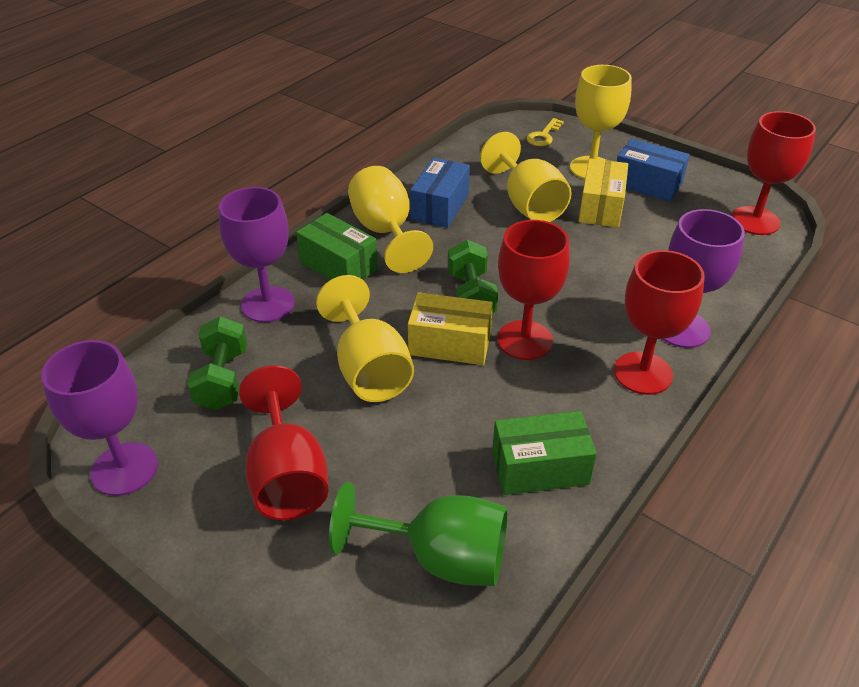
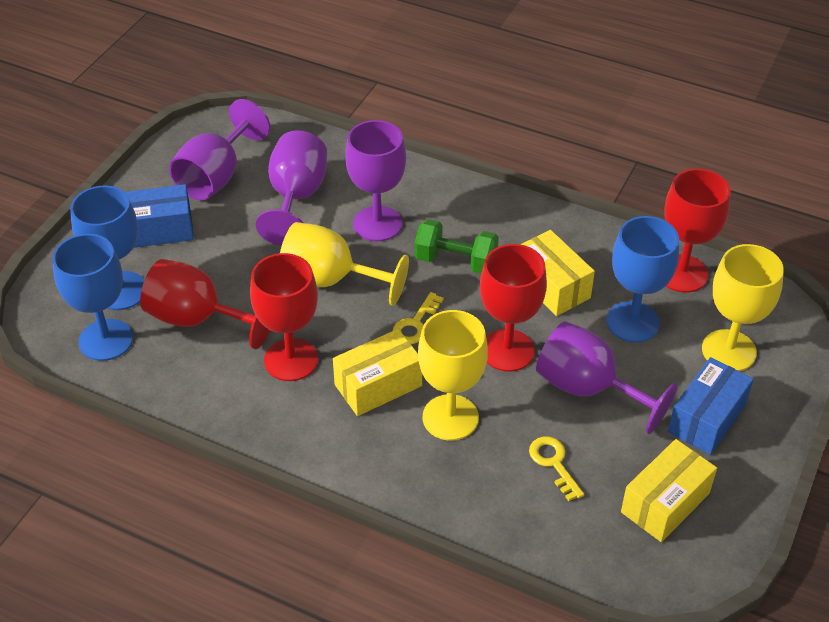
blue goblet: 0 -> 3
green box: 2 -> 0
green dumbbell: 2 -> 1
green goblet: 1 -> 0
purple goblet: 3 -> 4
yellow box: 2 -> 3
yellow goblet: 4 -> 3
yellow key: 1 -> 2

